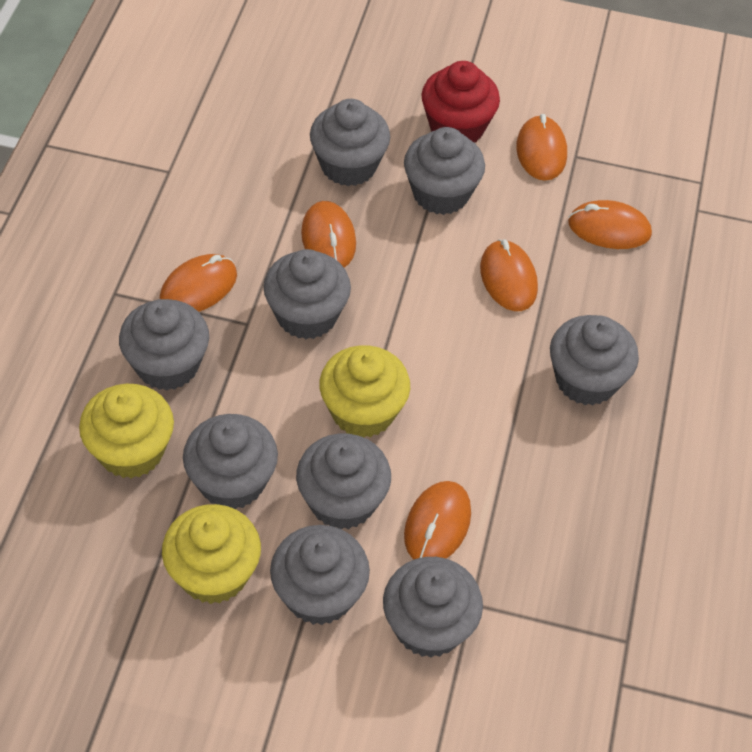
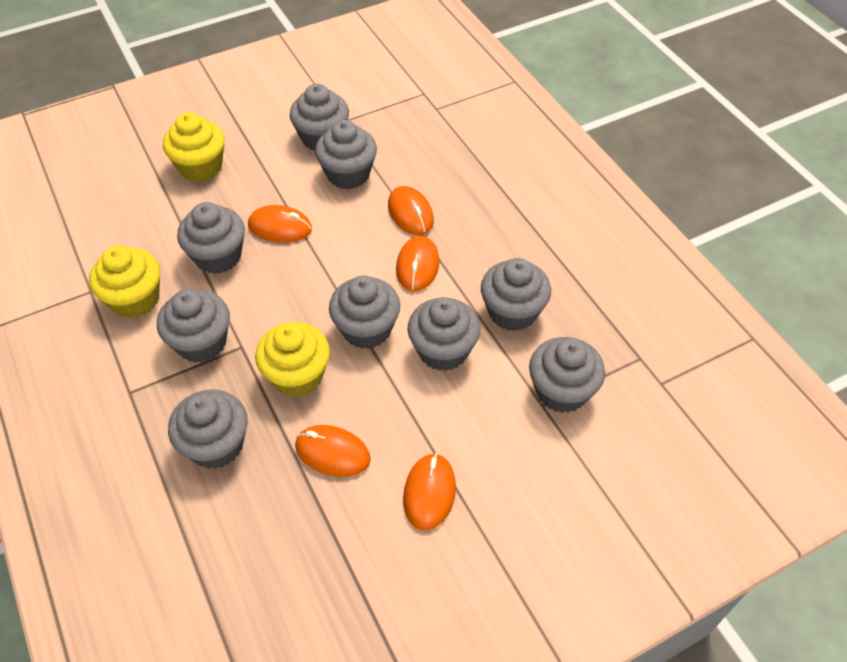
orange mouse: 6 -> 5
red cupcake: 1 -> 0

